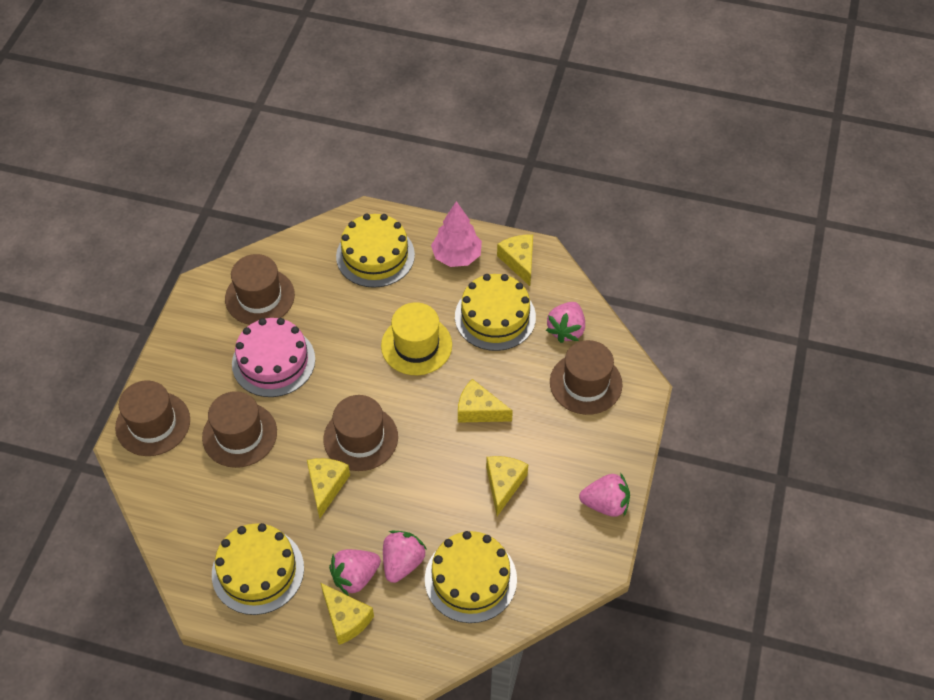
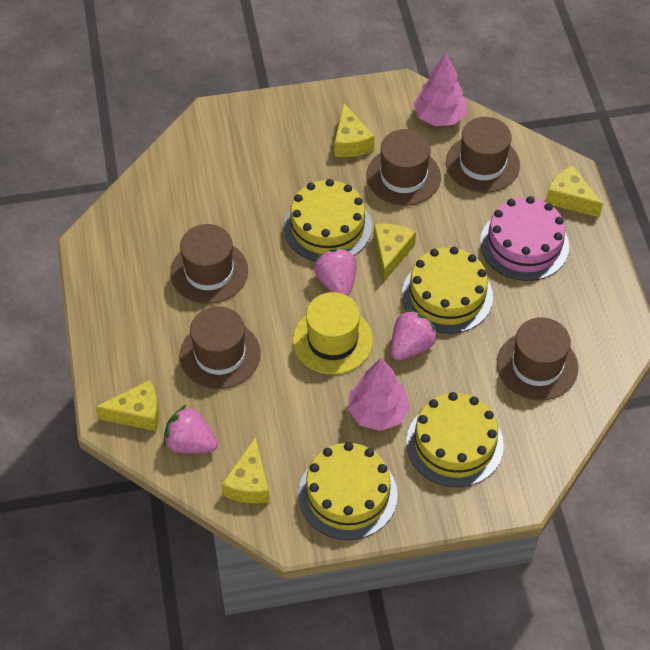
pink strawberry: 4 -> 3
pink tree: 1 -> 2

